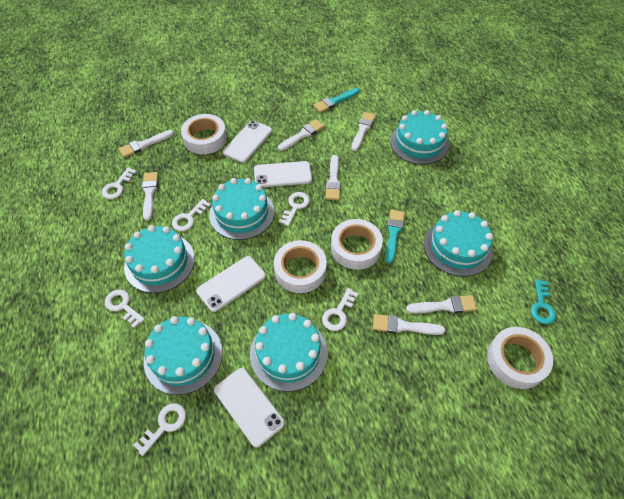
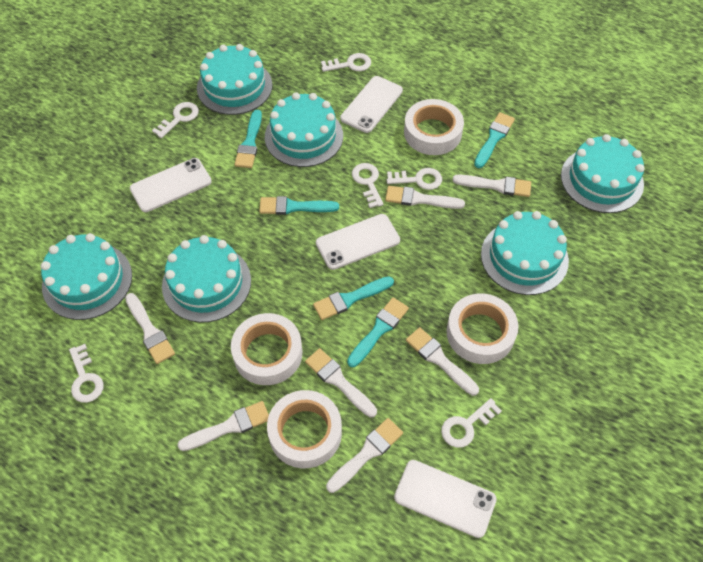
turquoise brush: 2 -> 5
turquoise key: 1 -> 0

